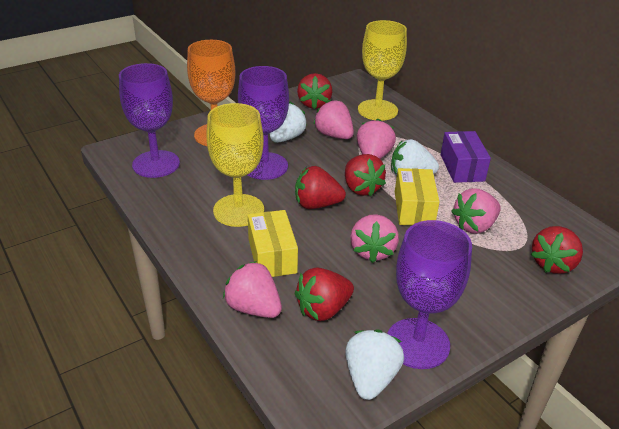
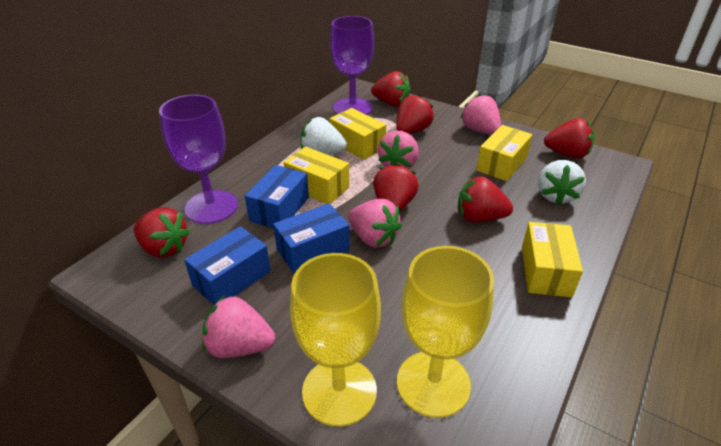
blue box: 0 -> 3
orange goblet: 1 -> 0
pink strawberry: 5 -> 4
purple box: 1 -> 0
purple goblet: 3 -> 2
red strawberry: 5 -> 6
white strawberry: 3 -> 2
yellow box: 2 -> 4

